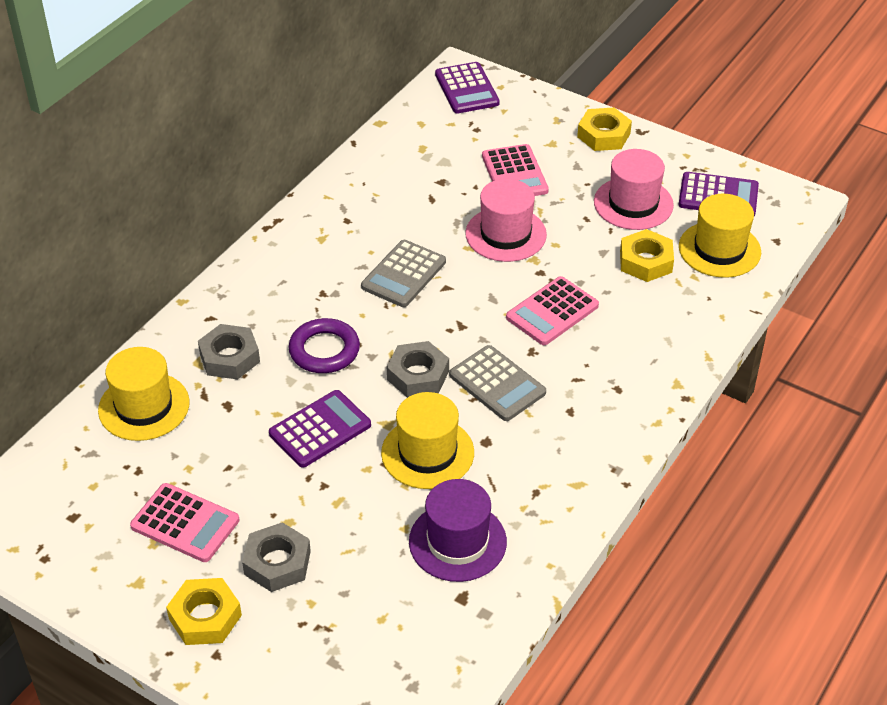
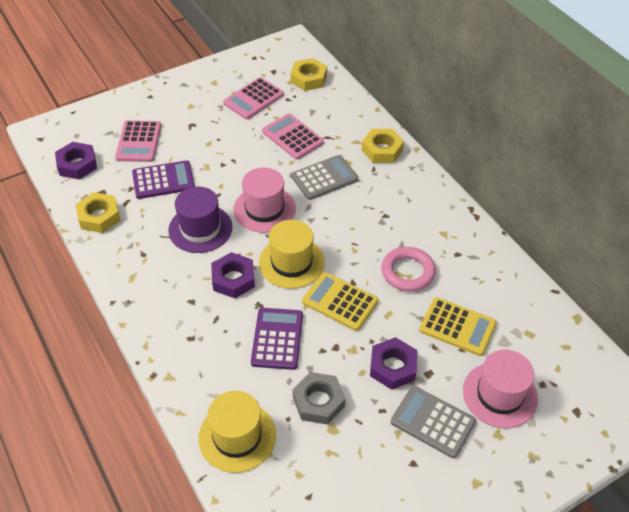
grey nut: 3 -> 1
pink ring: 0 -> 1
purple calculator: 3 -> 2
purple nut: 0 -> 3
purple ring: 1 -> 0
yellow calculator: 0 -> 2
yellow hat: 3 -> 2

